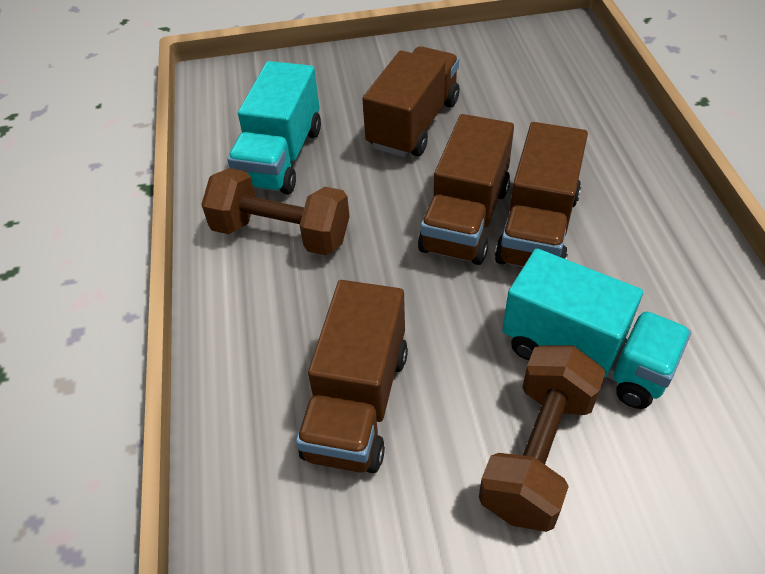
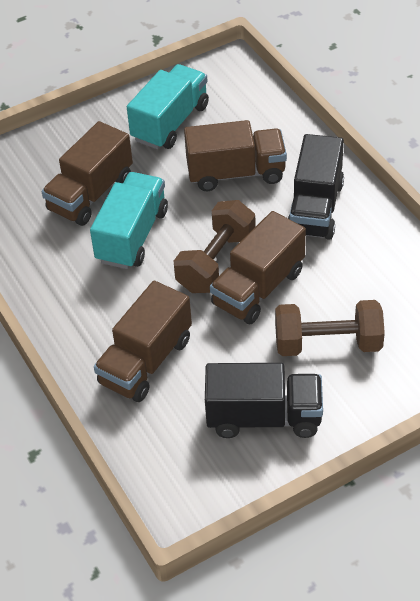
black truck: 0 -> 2

